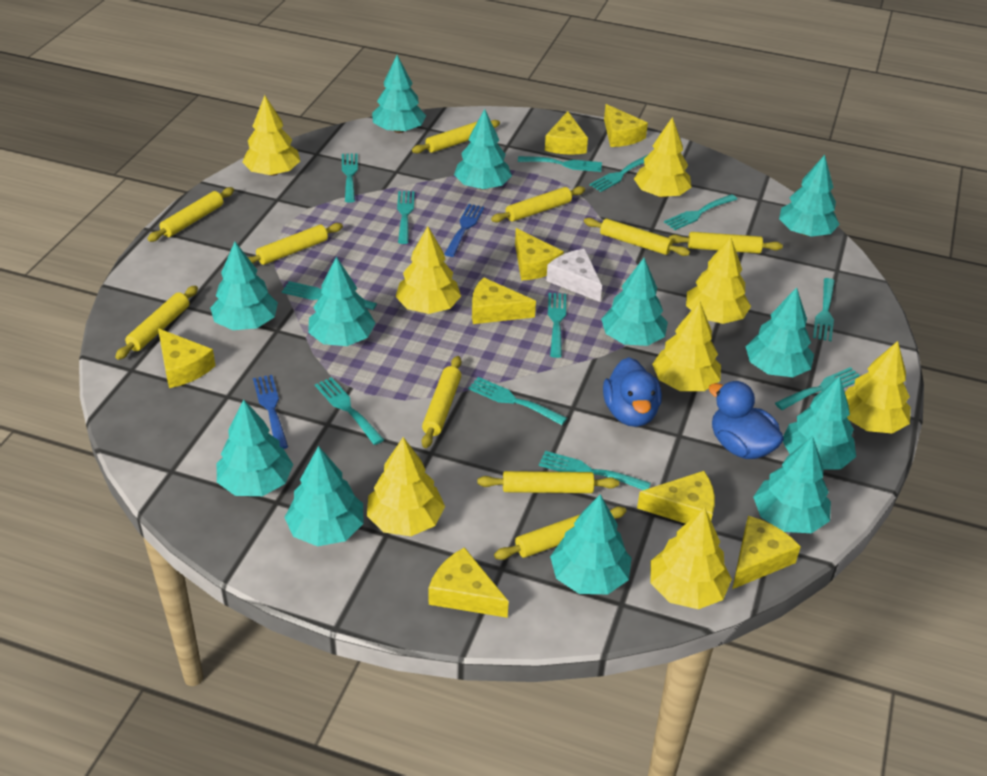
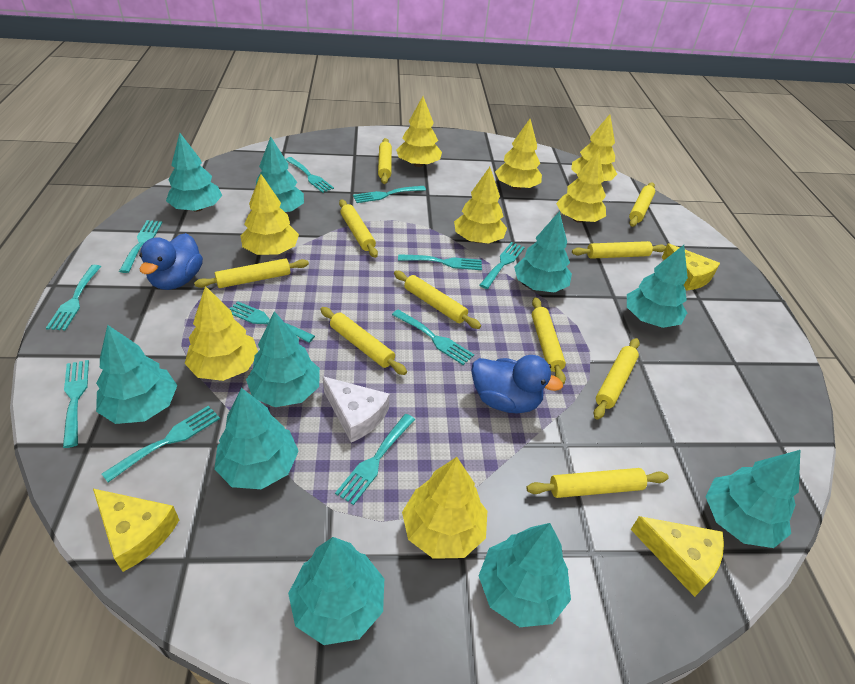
blue fork: 2 -> 0
turquoise fork: 12 -> 11
turquoise tree: 12 -> 10
yellow cheese: 8 -> 3

